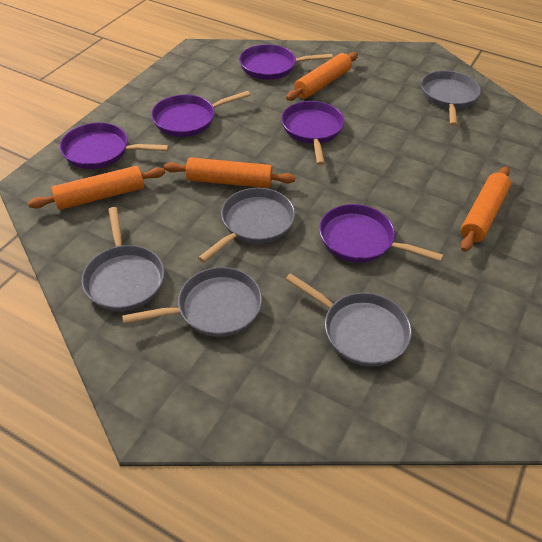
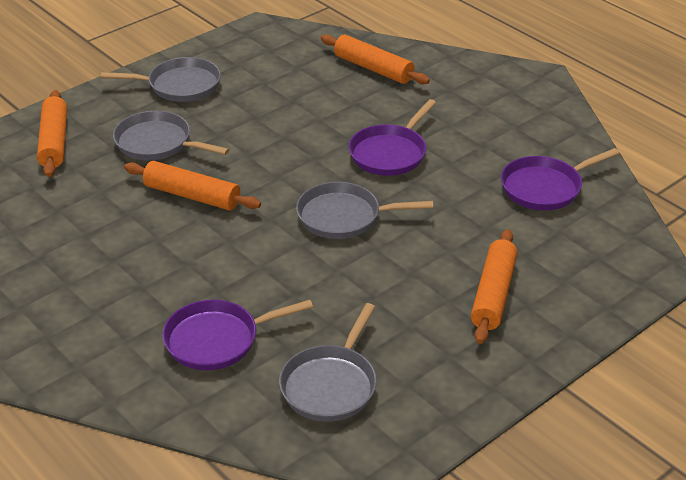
grey pan: 5 -> 4
purple pan: 5 -> 3

